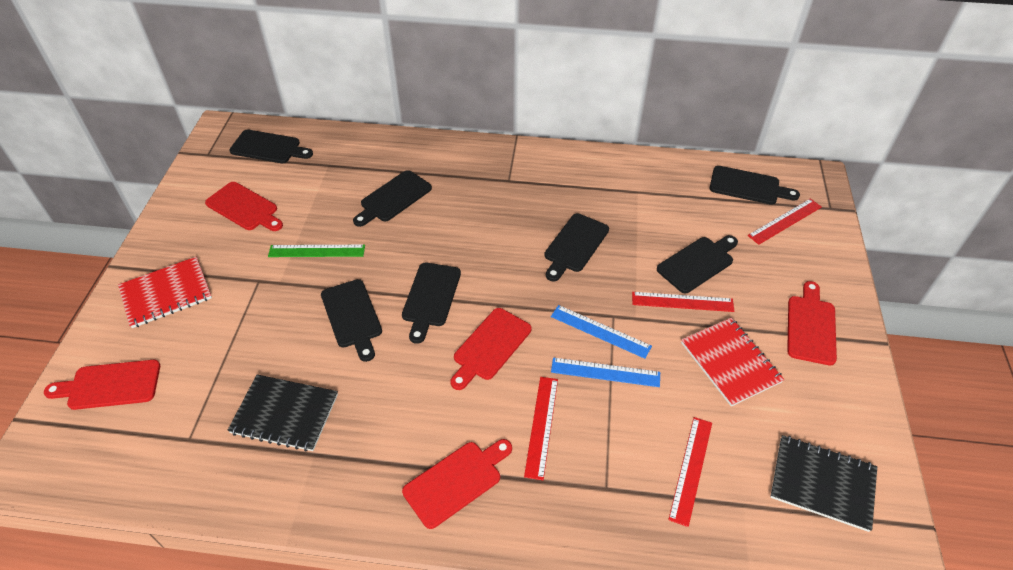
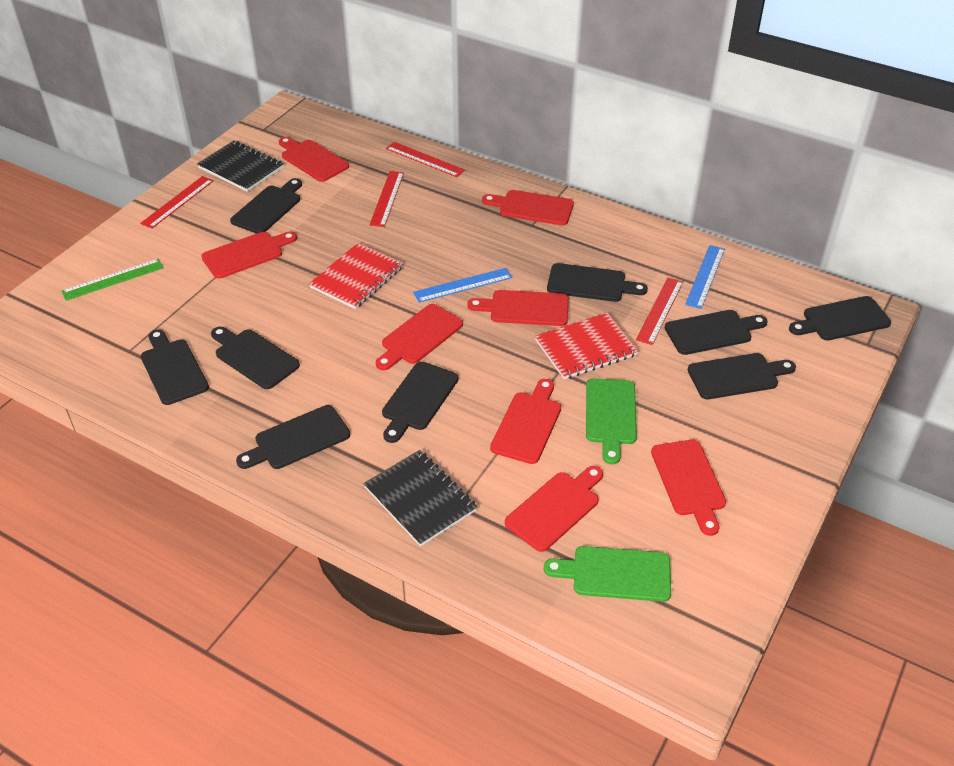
black cutting board: 7 -> 9
green cutting board: 0 -> 2
red cutting board: 5 -> 8

